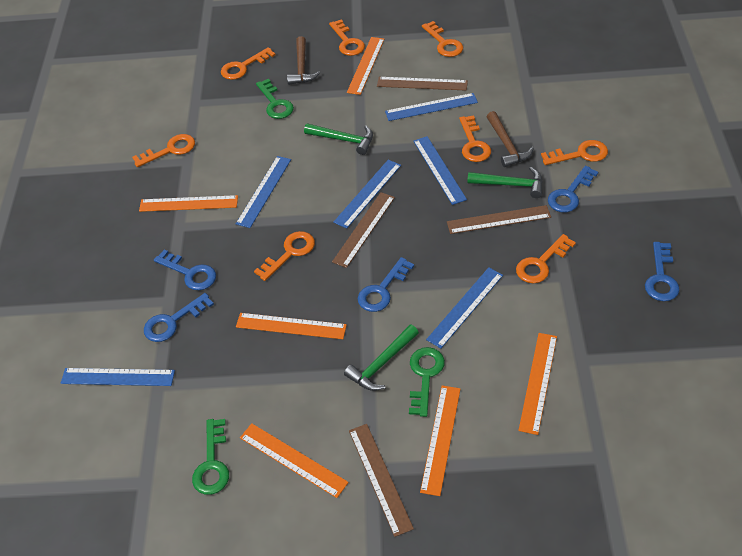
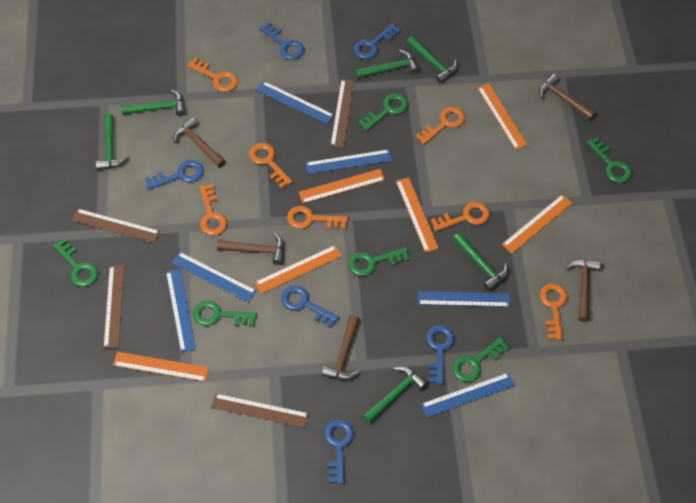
blue key: 5 -> 6
brown hammer: 2 -> 5
green hammer: 3 -> 6
green key: 3 -> 6
orange key: 8 -> 7

